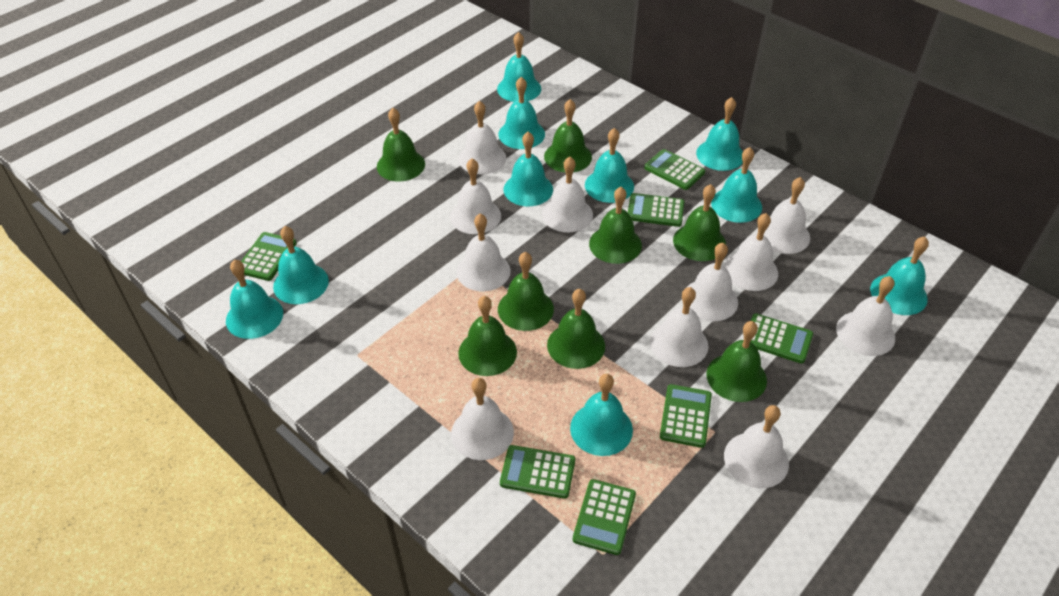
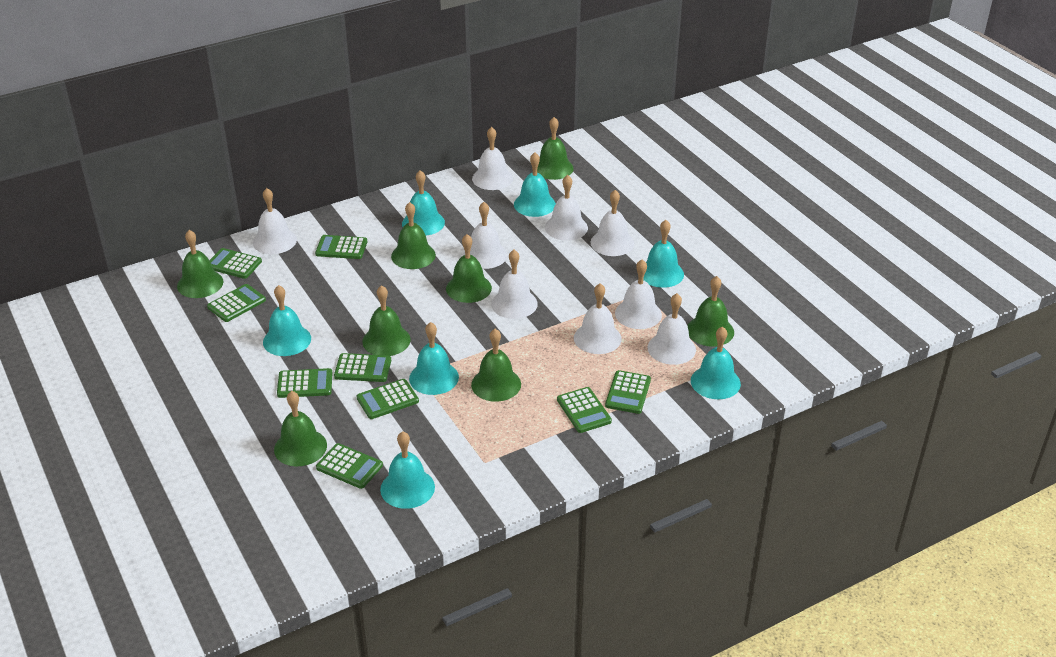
green calculator: 7 -> 9
turquoise bell: 10 -> 7
white bell: 11 -> 9

